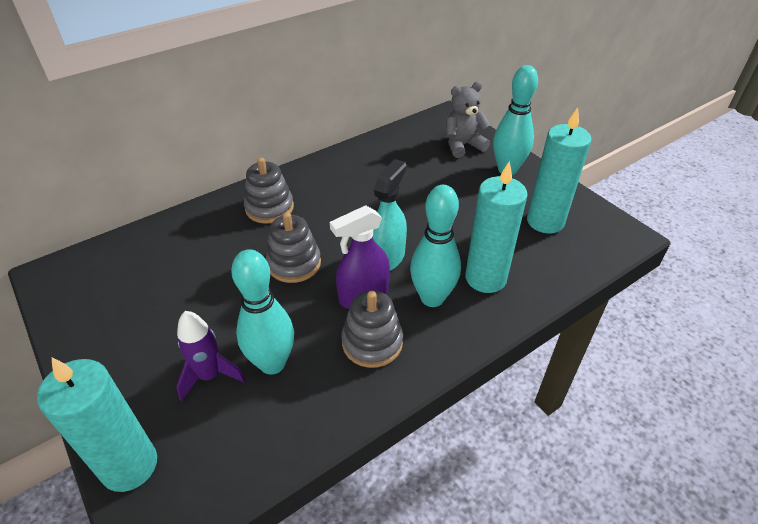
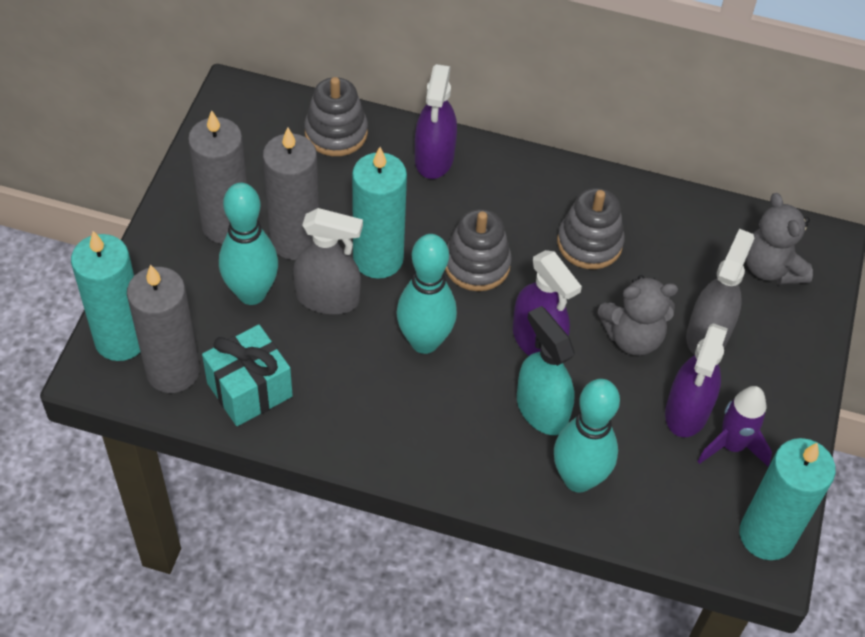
grey candle: 0 -> 3
grey spray bottle: 0 -> 2
grey teddy bear: 1 -> 2
purple spray bottle: 1 -> 3
turquoise gift: 0 -> 1

